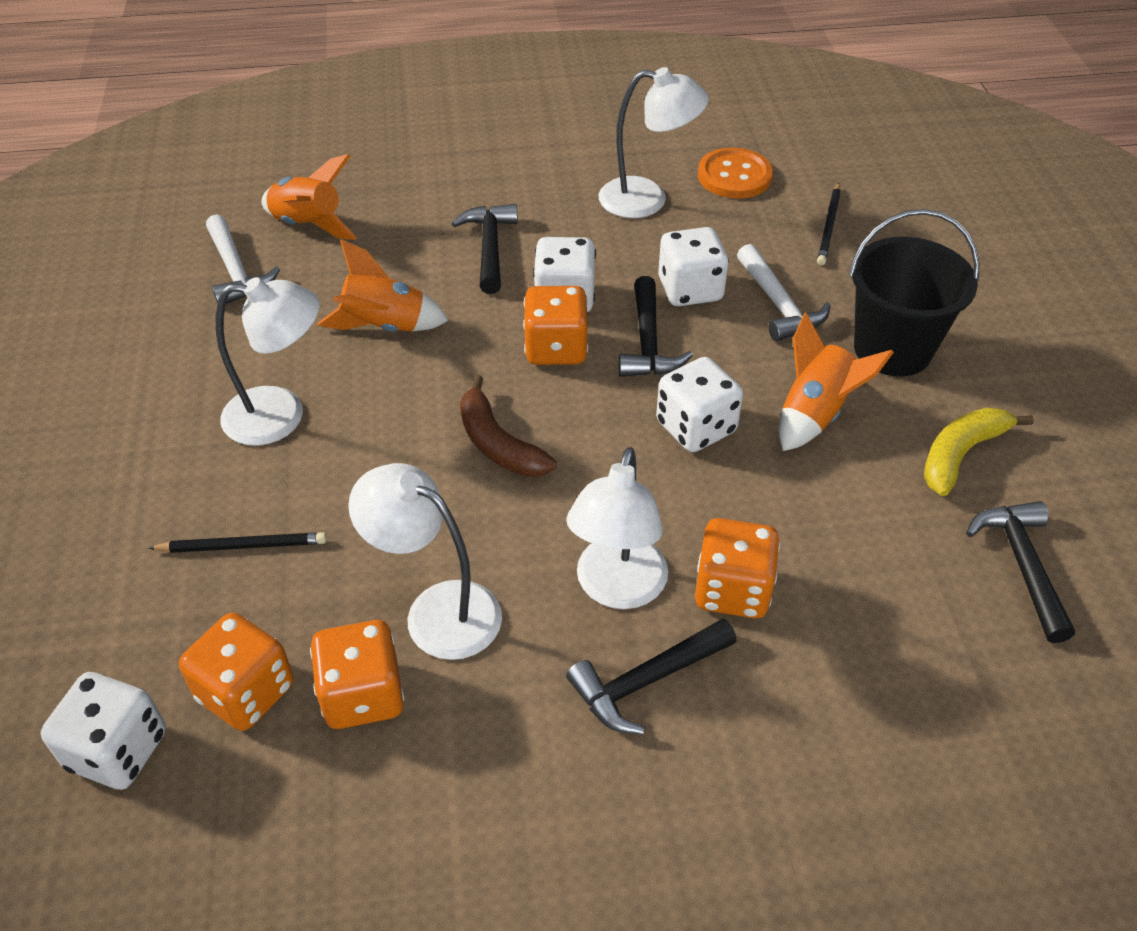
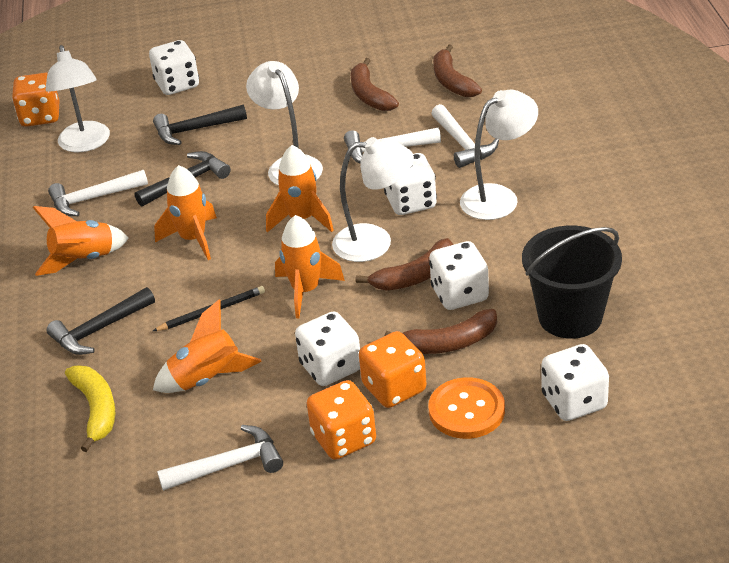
black hammer: 4 -> 3
black pencil: 2 -> 1
brown banana: 1 -> 4
orange dice: 4 -> 3
orange rocket: 3 -> 5
white dice: 4 -> 5
white hammer: 2 -> 4

